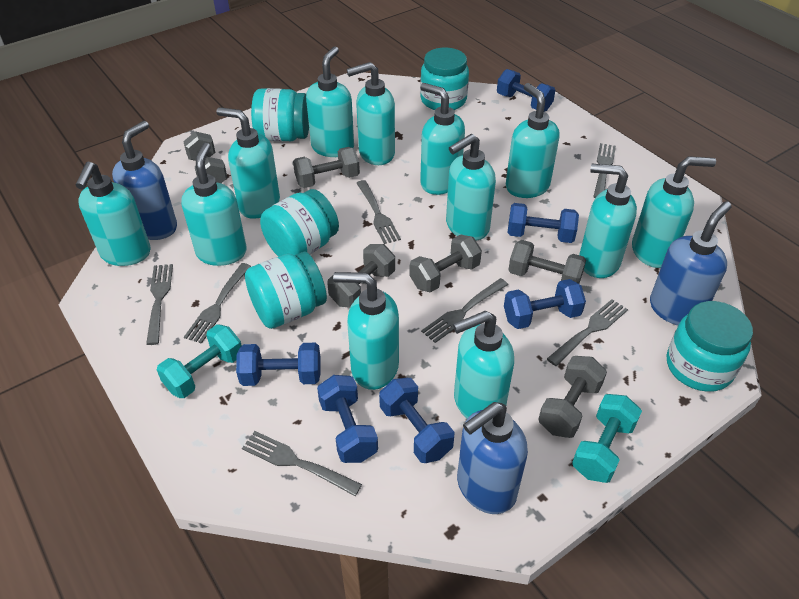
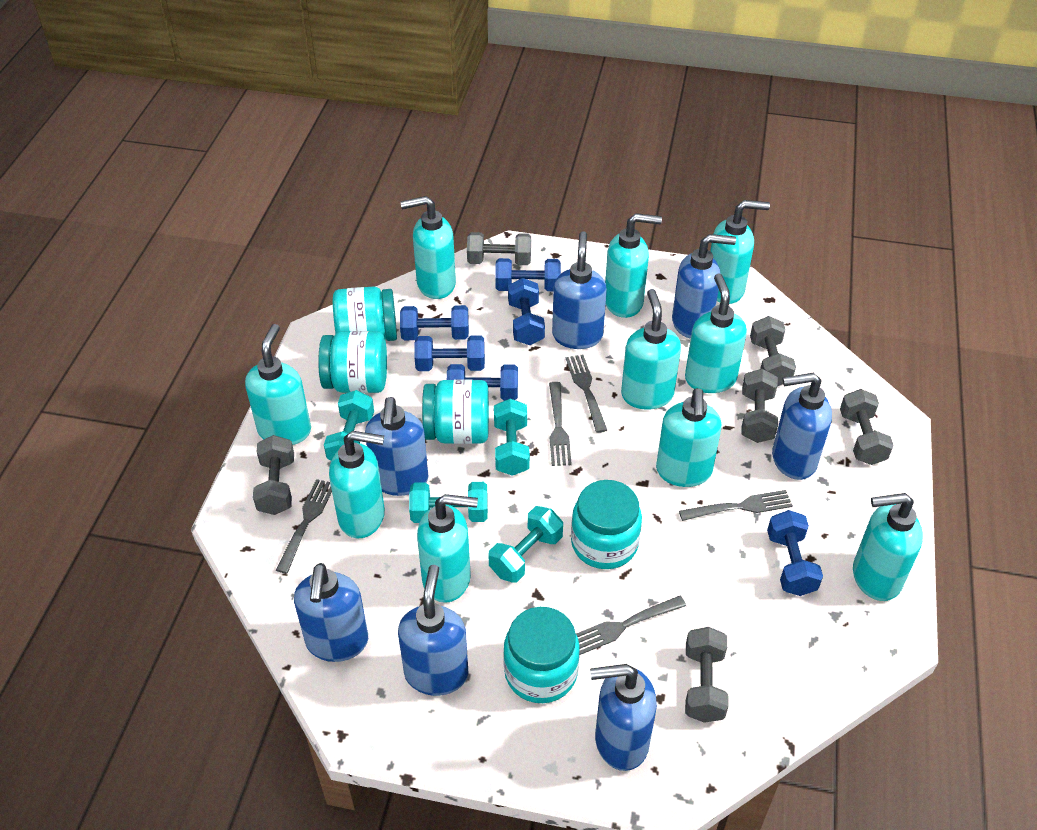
blue soap dispenser: 3 -> 7
grey fork: 7 -> 5
turquoise dumbbell: 2 -> 4
turquoise soap dispenser: 12 -> 10

